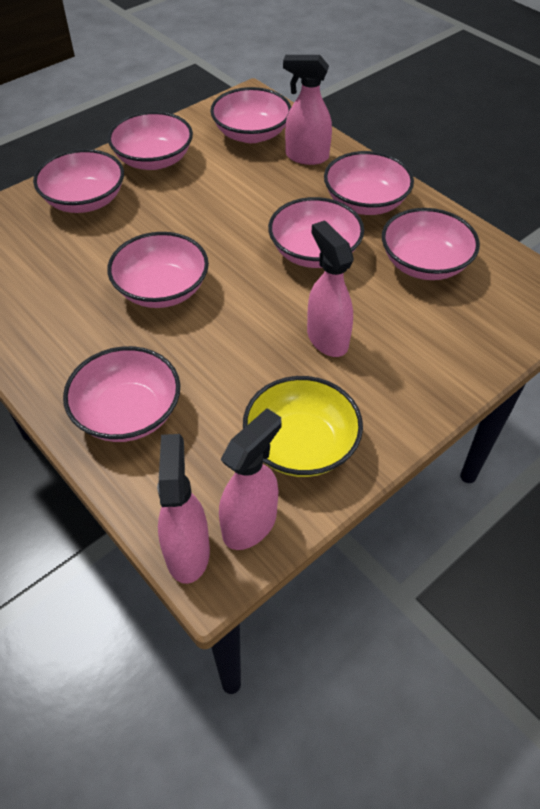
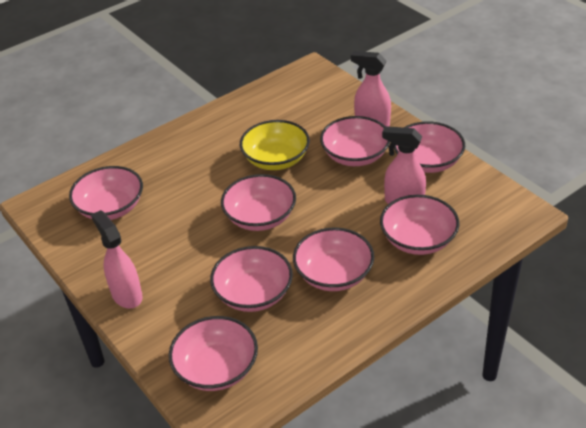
pink spray bottle: 4 -> 3

